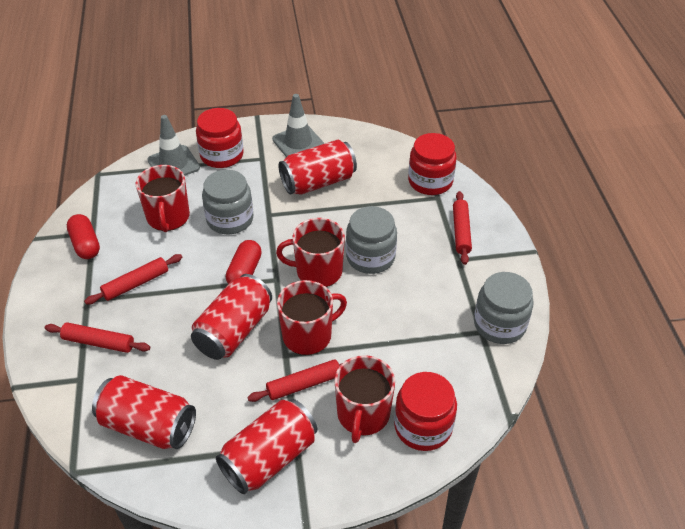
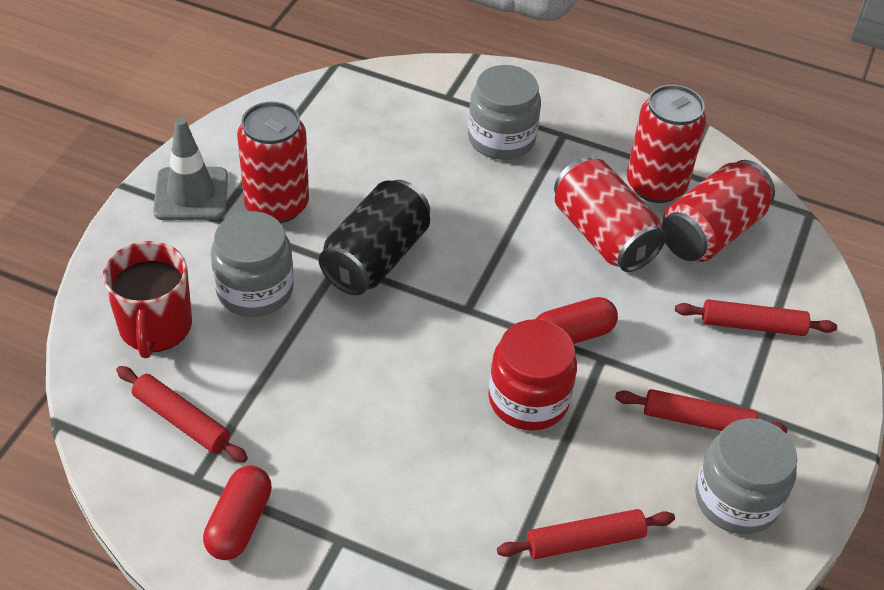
black can: 0 -> 1
grey traffic cone: 2 -> 1
red jar: 3 -> 1
red mug: 4 -> 1

